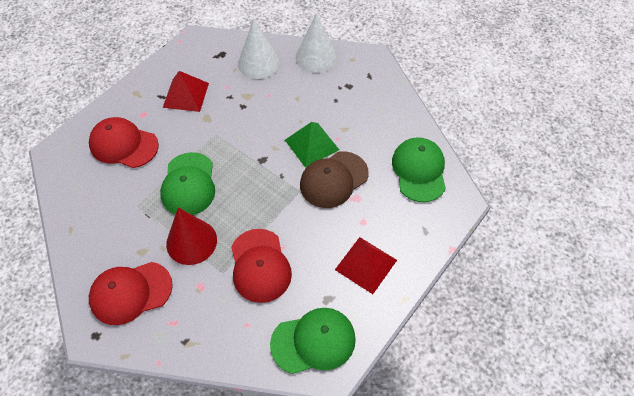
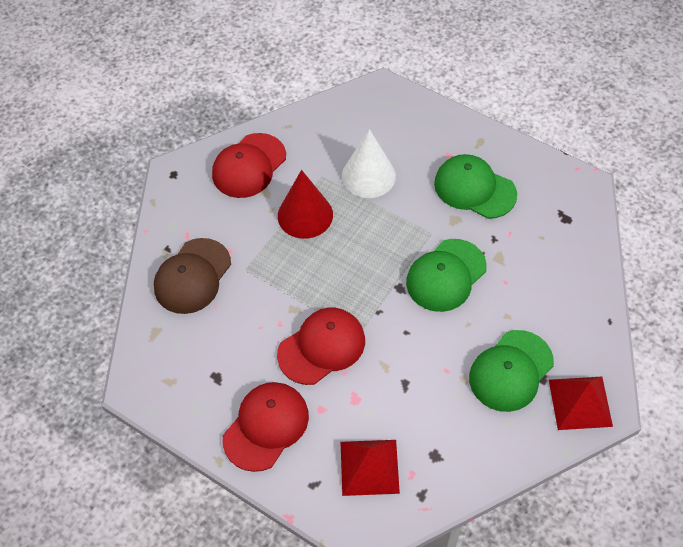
green pyramid: 1 -> 0
white cone: 2 -> 1

